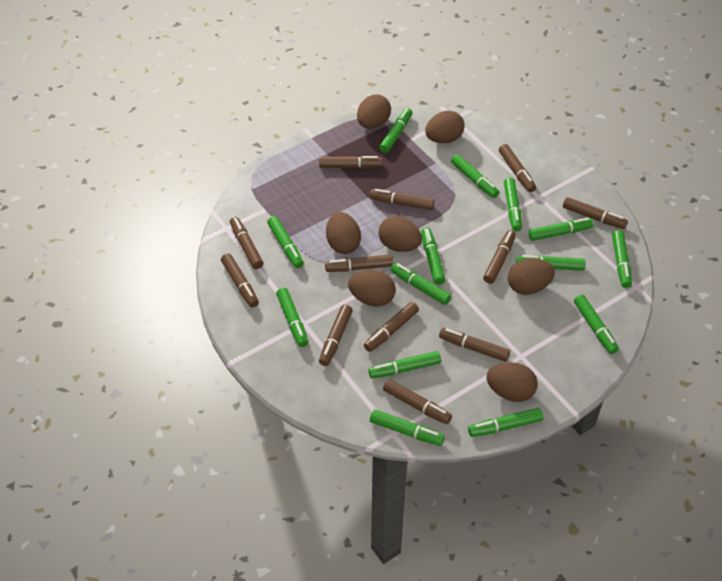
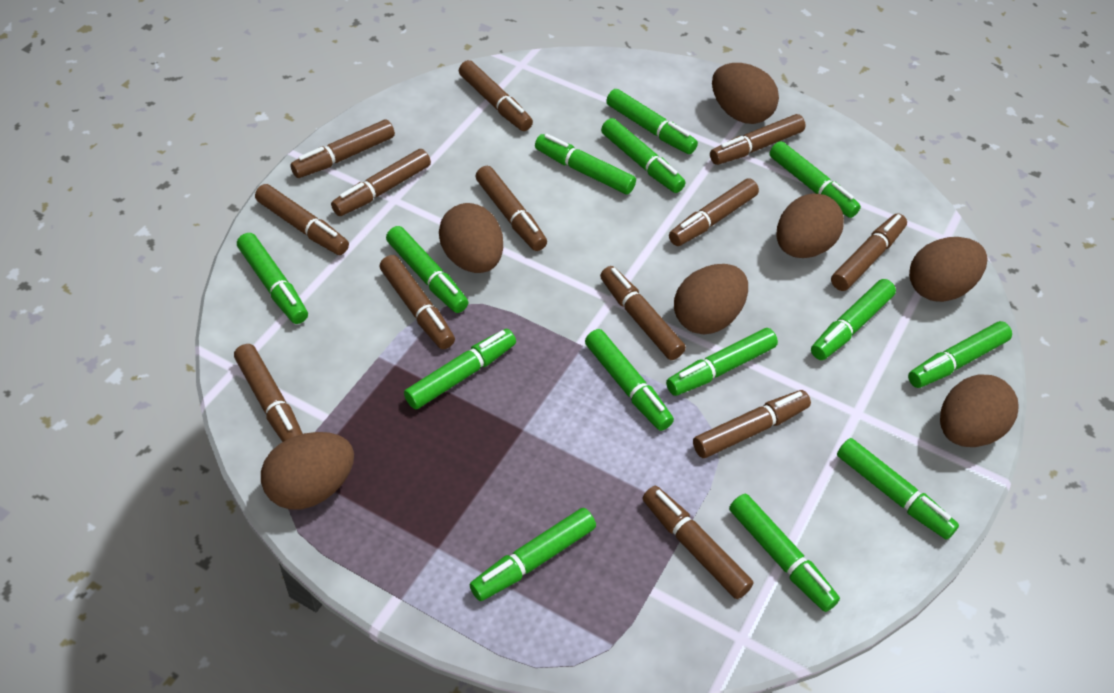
brown marker: 12 -> 13

